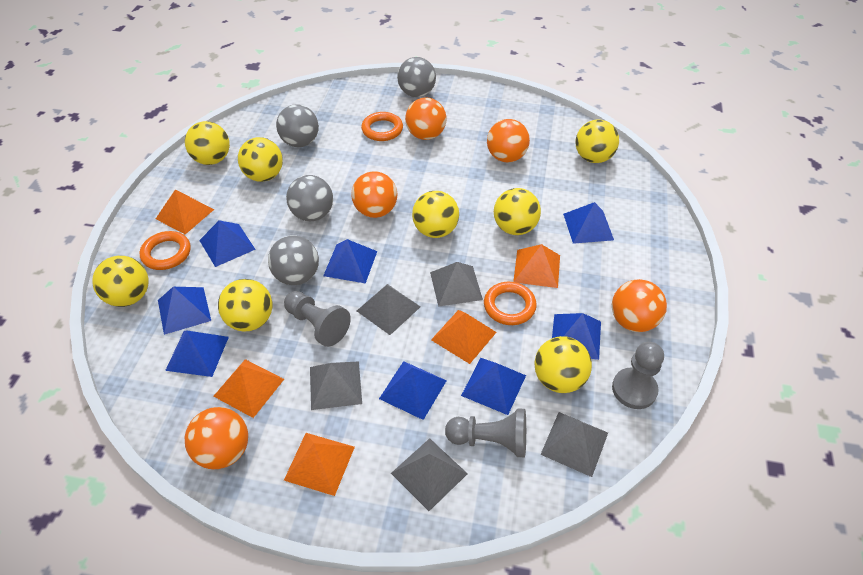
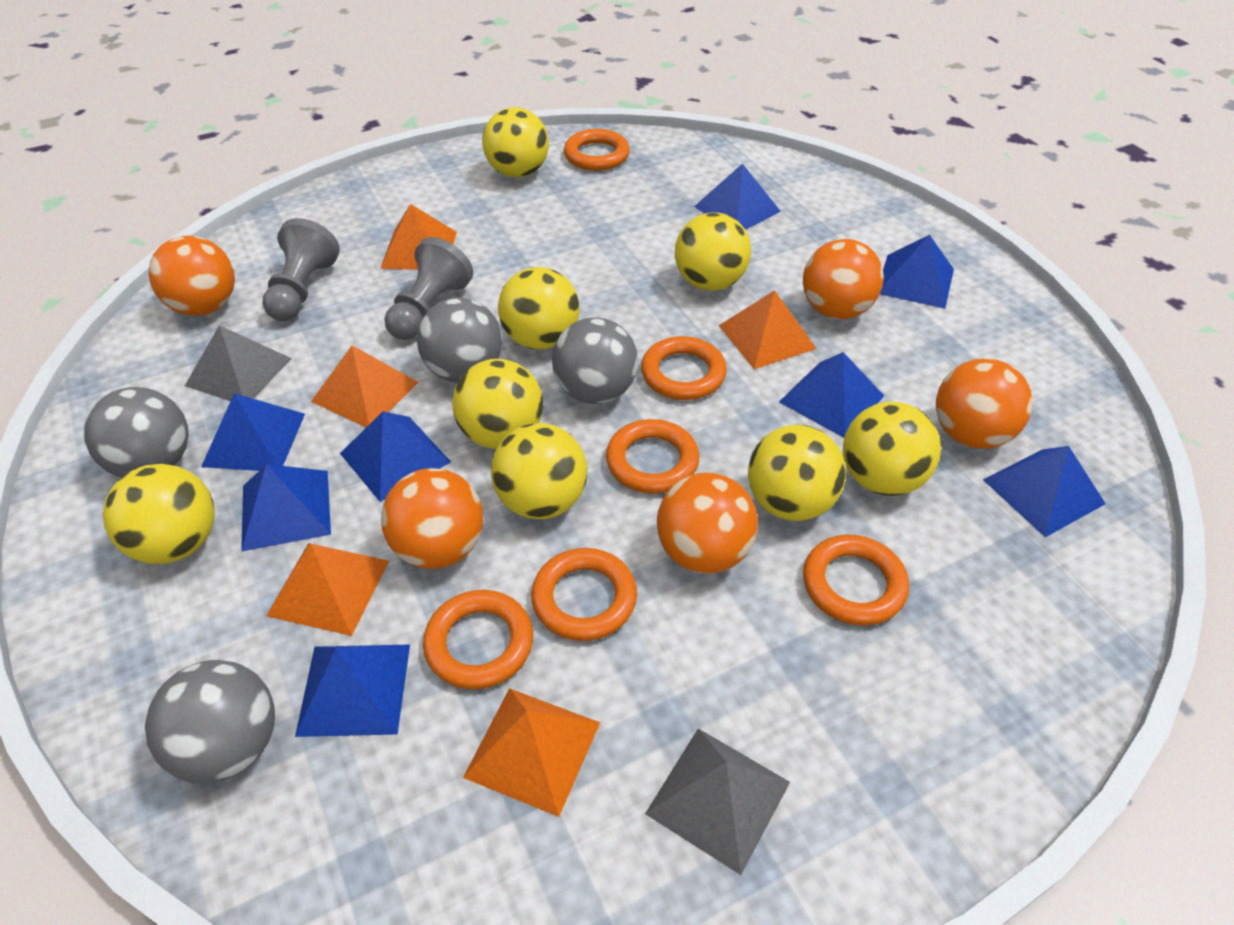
grey pawn: 3 -> 2
grey pyramid: 5 -> 2
orange ring: 3 -> 6

